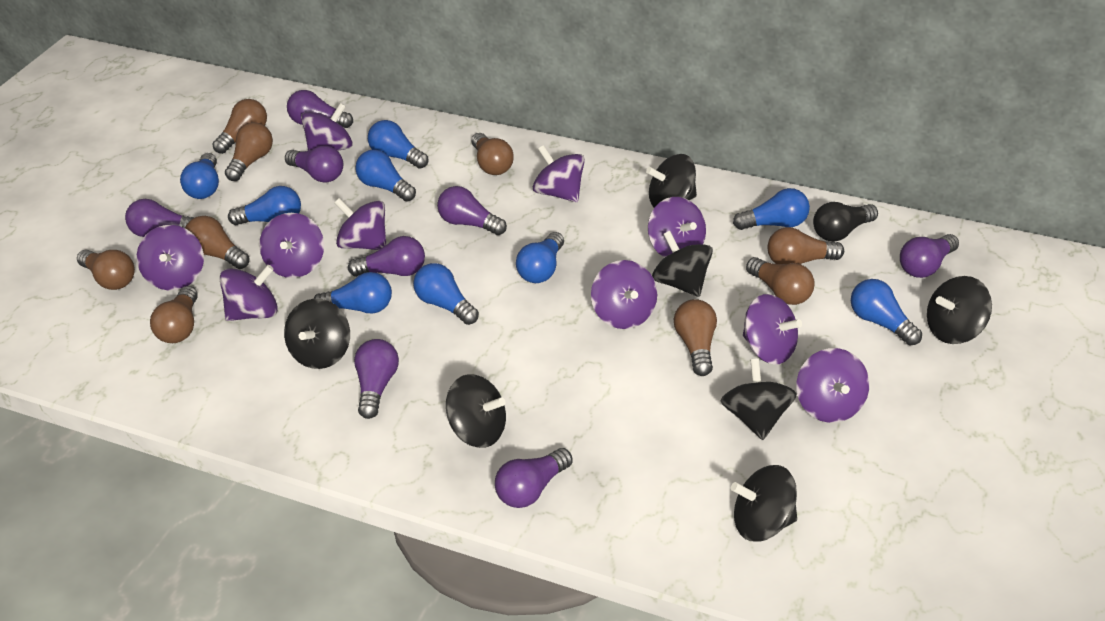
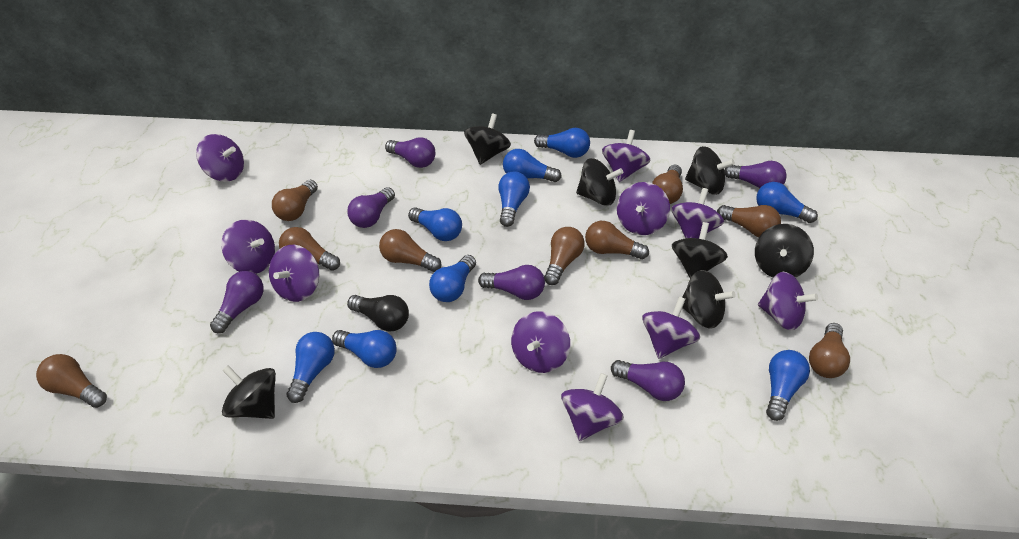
purple light bulb: 8 -> 6

